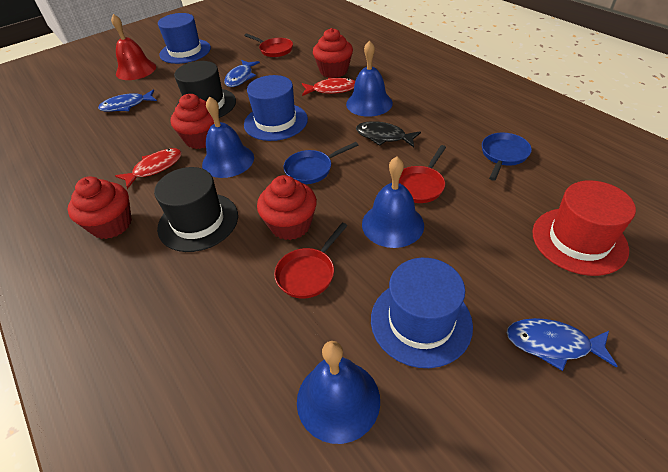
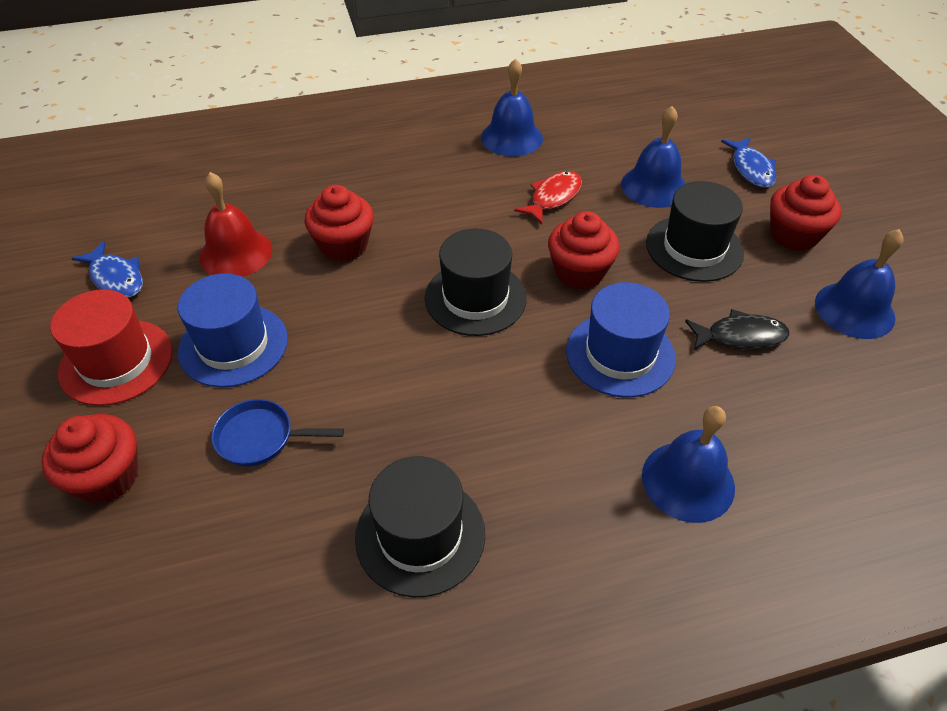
black hat: 2 -> 3
blue fish: 3 -> 2
blue hat: 3 -> 2
blue pan: 2 -> 1
red fish: 2 -> 1
red pan: 3 -> 0

